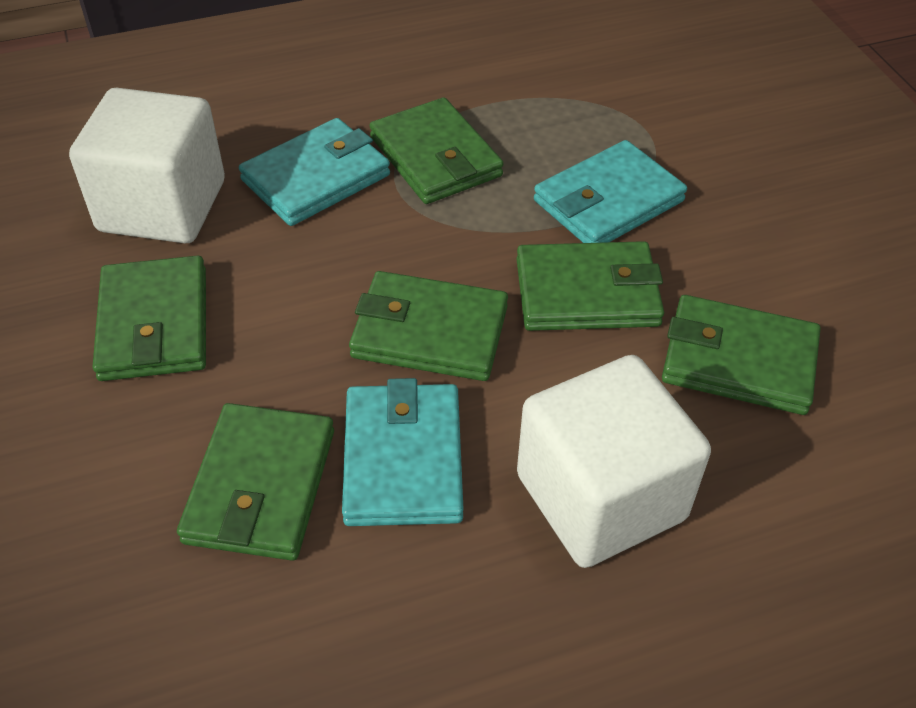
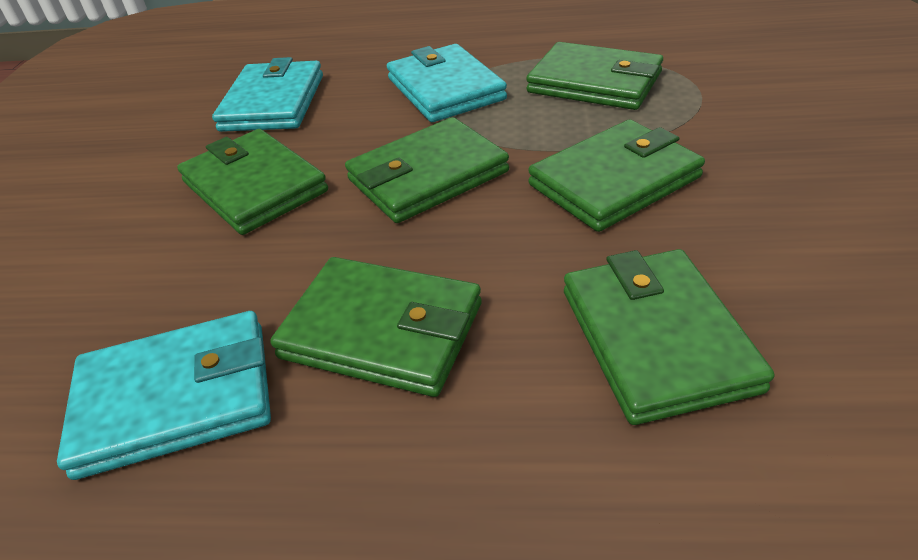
white cube: 2 -> 0

